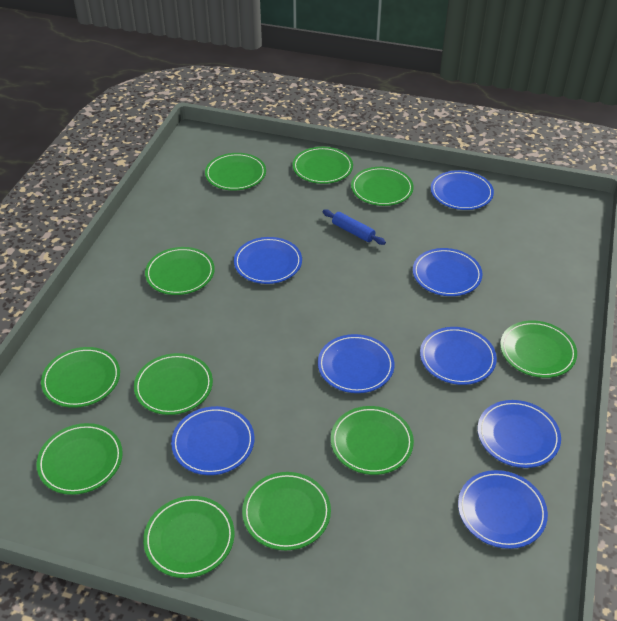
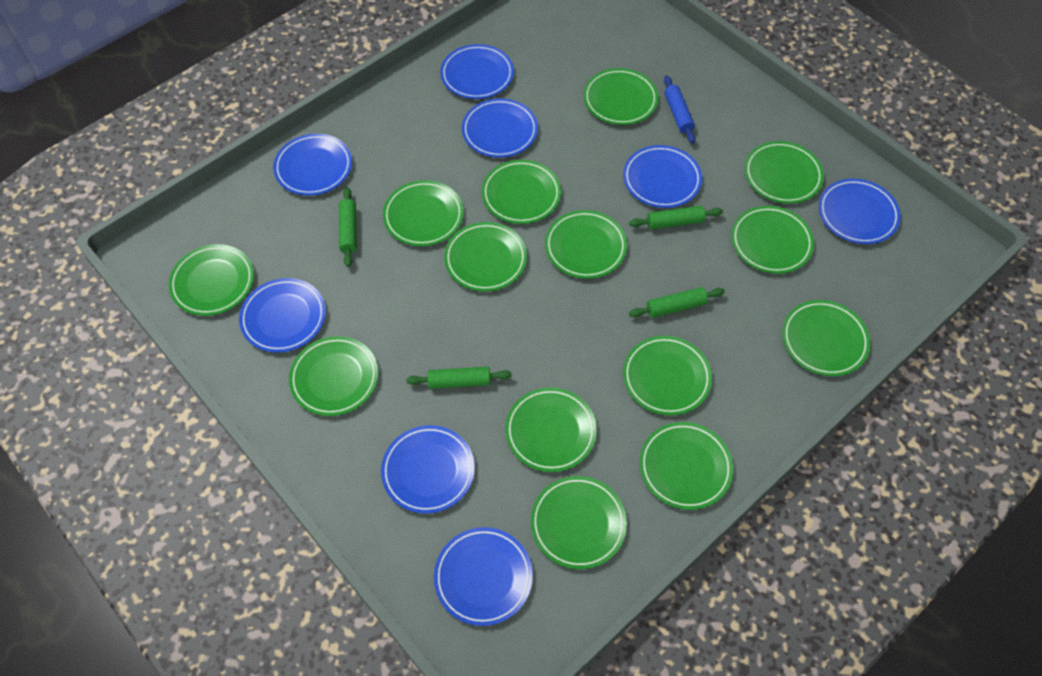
green plate: 11 -> 14
green rolling pin: 0 -> 4

